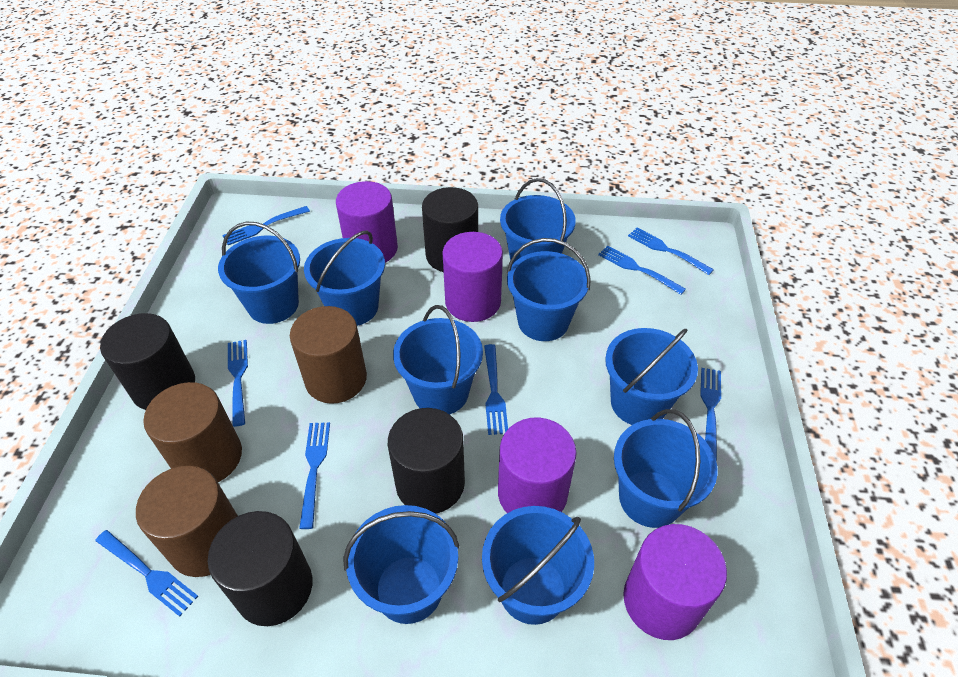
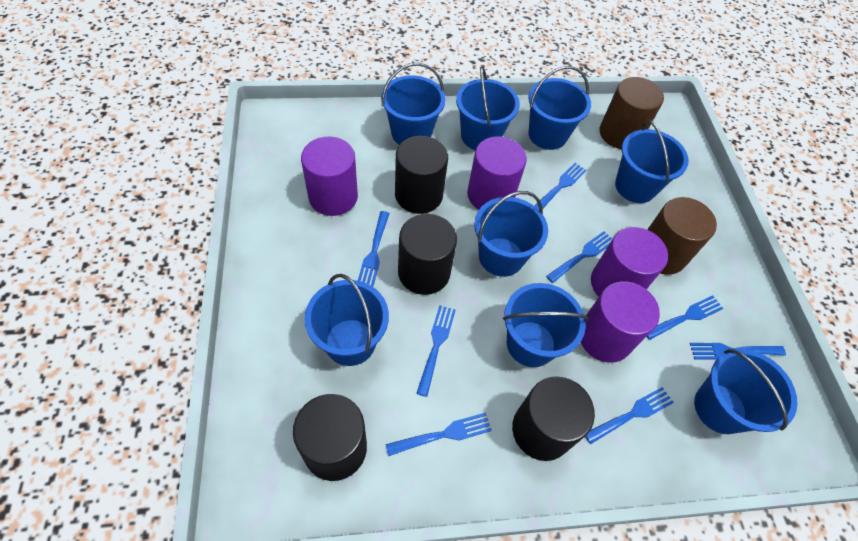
blue bucket: 9 -> 8
brown cylinder: 3 -> 2

